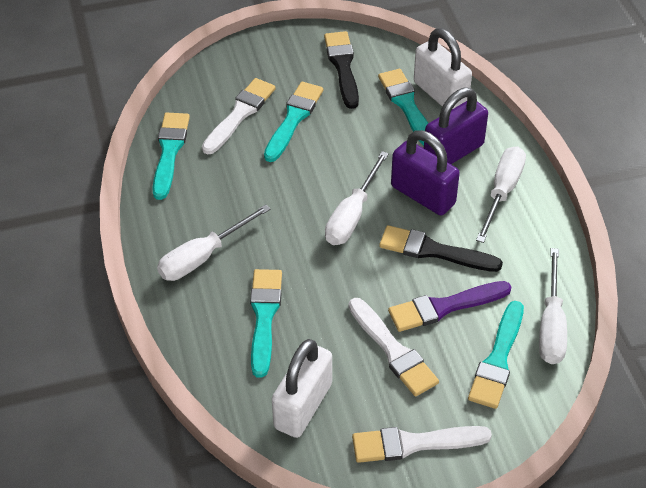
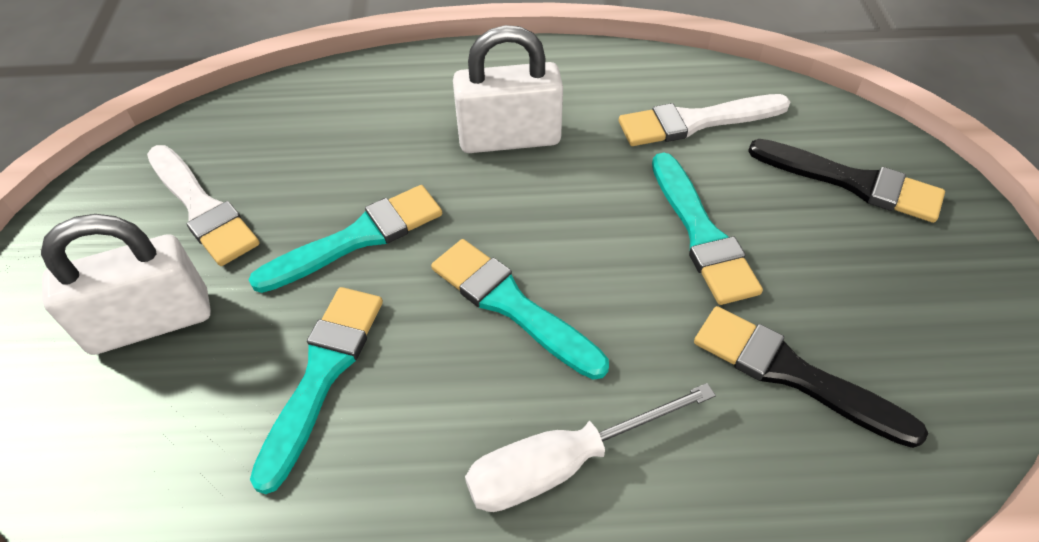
purple brush: 1 -> 0
purple padlock: 2 -> 0
turquoise brush: 5 -> 4
white brush: 3 -> 2
white screwdriver: 4 -> 1

